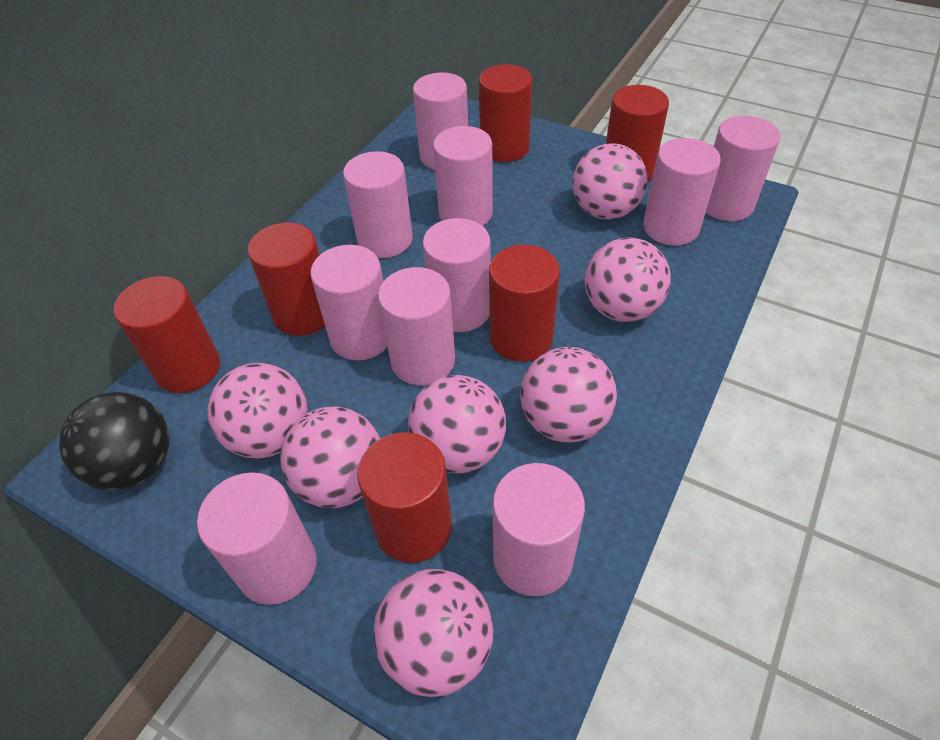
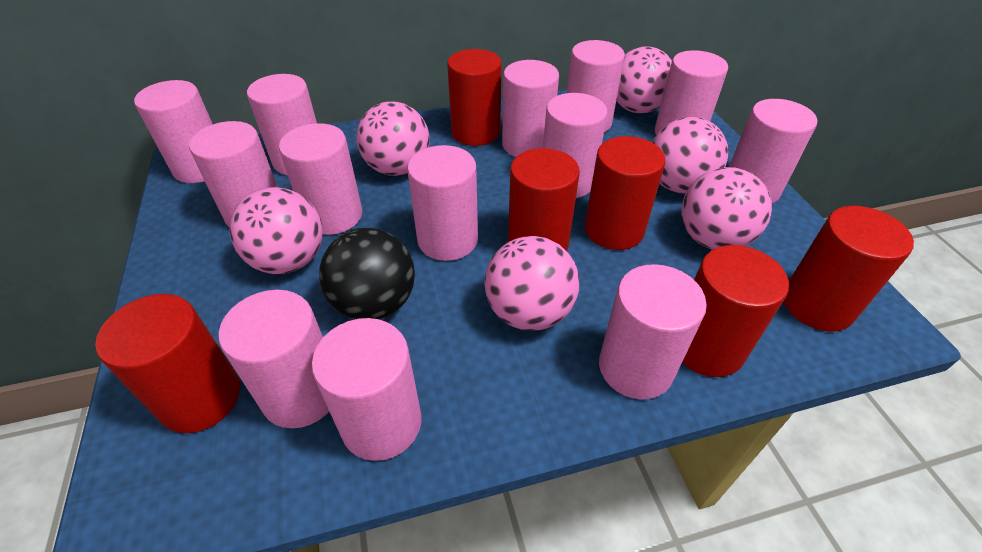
pink ball: 7 -> 6
pink cylinder: 10 -> 13

